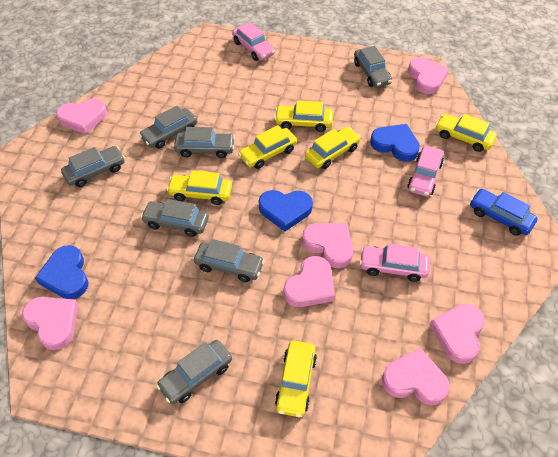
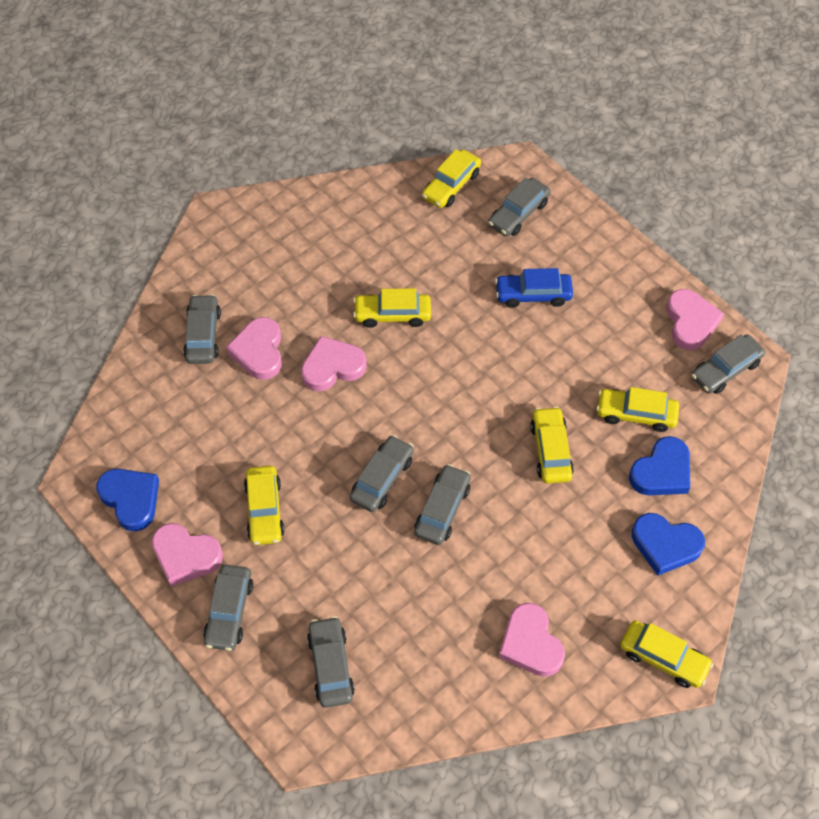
pink car: 3 -> 0
pink heart: 7 -> 5

